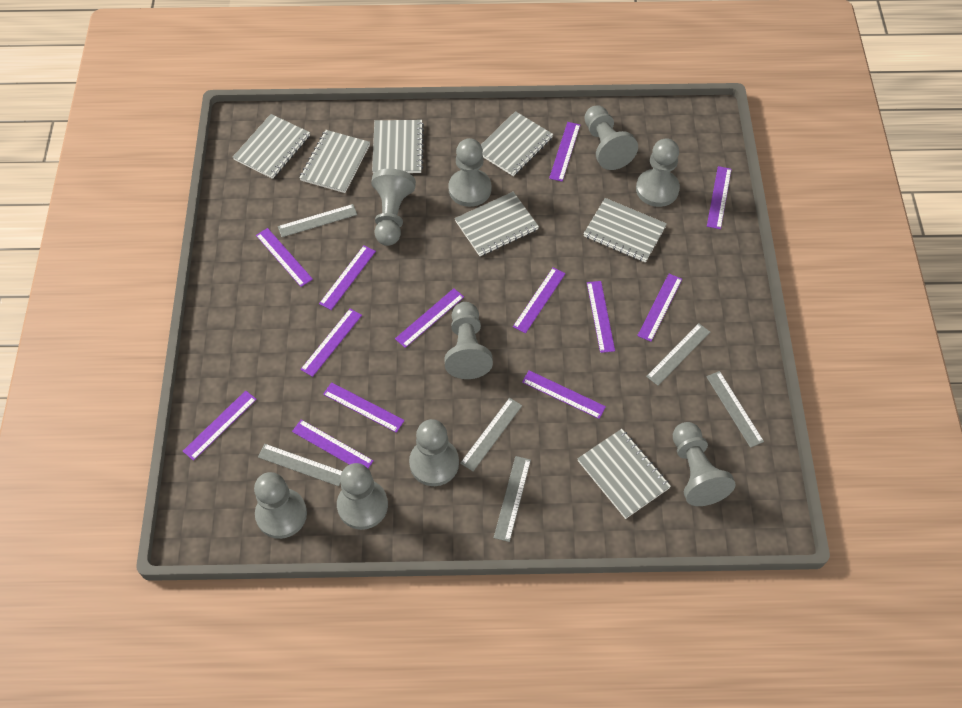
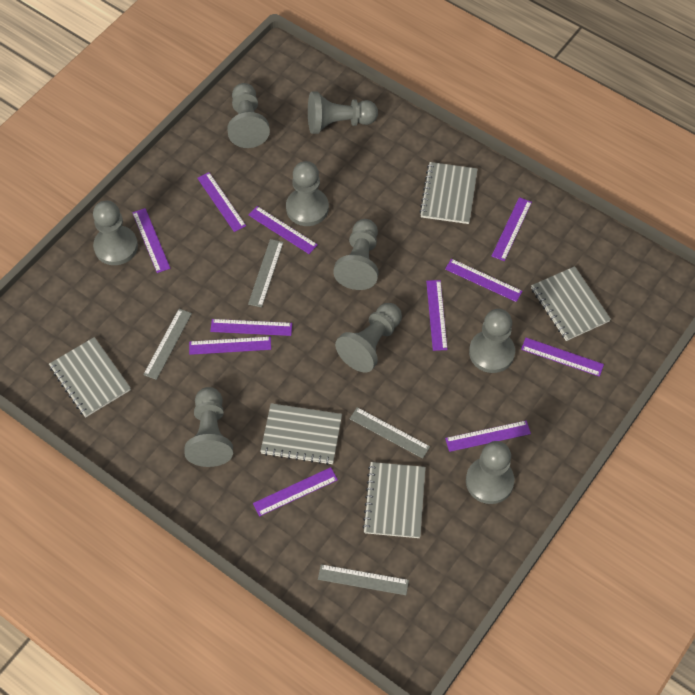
grey notebook: 7 -> 5
grey ruler: 6 -> 4
purple ruler: 13 -> 11

